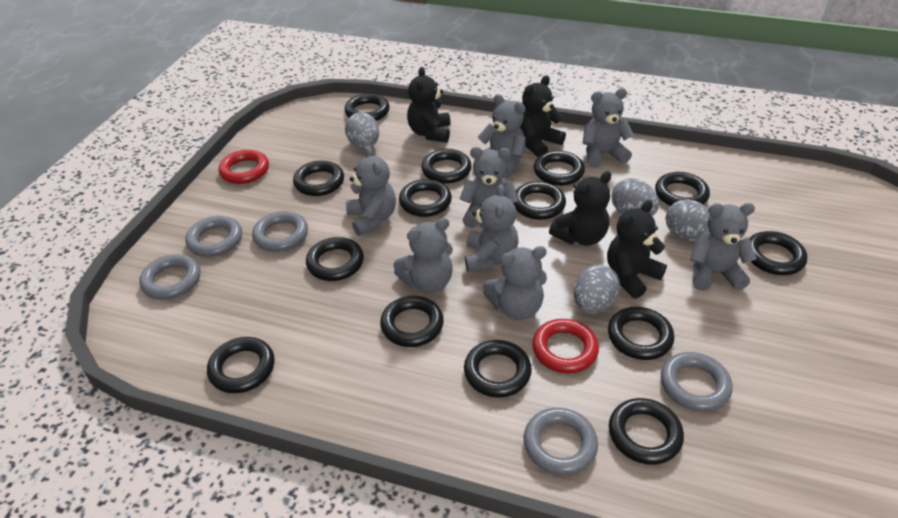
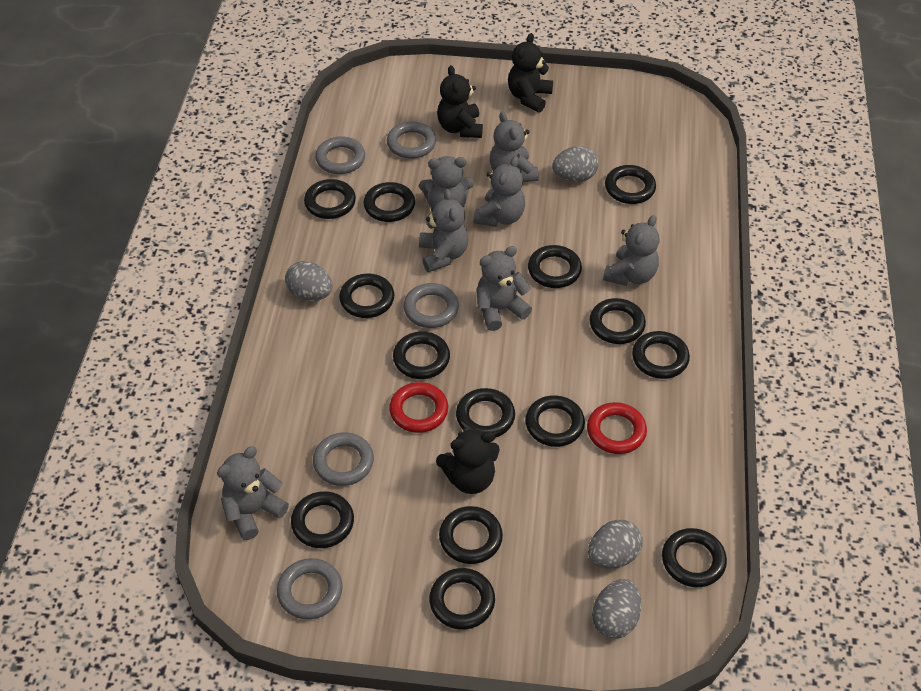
black teddy bear: 4 -> 3
grey teddy bear: 8 -> 7

